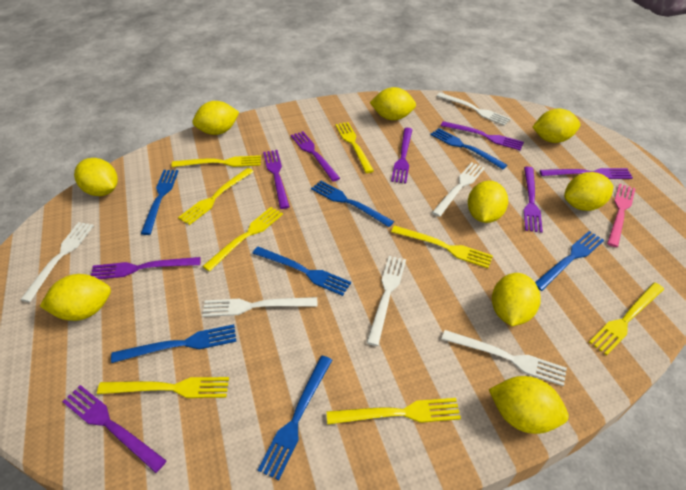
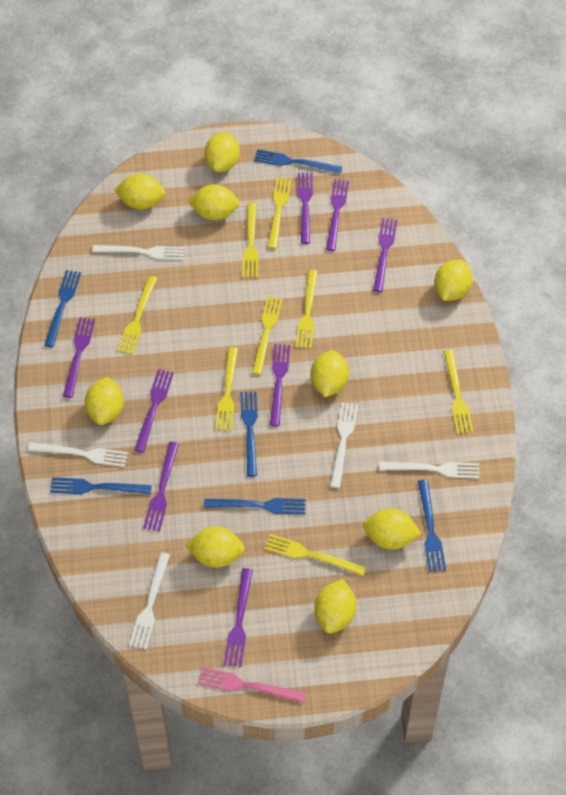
blue fork: 7 -> 6
white fork: 6 -> 5

